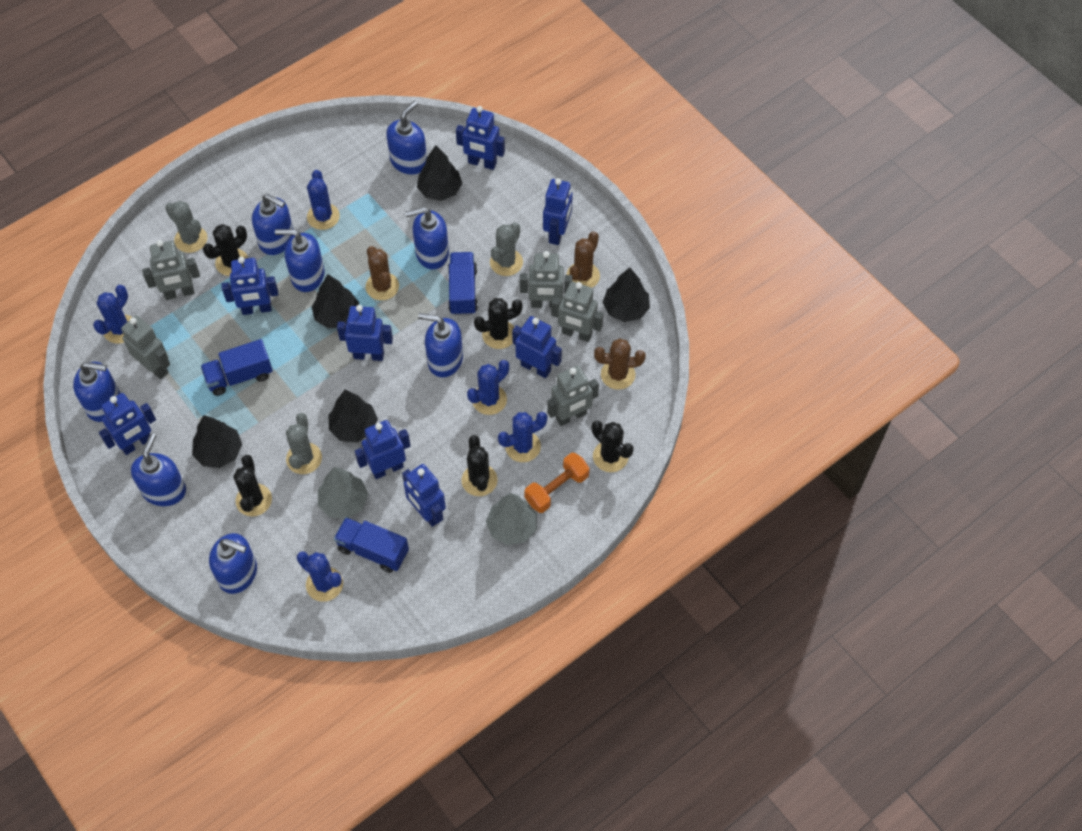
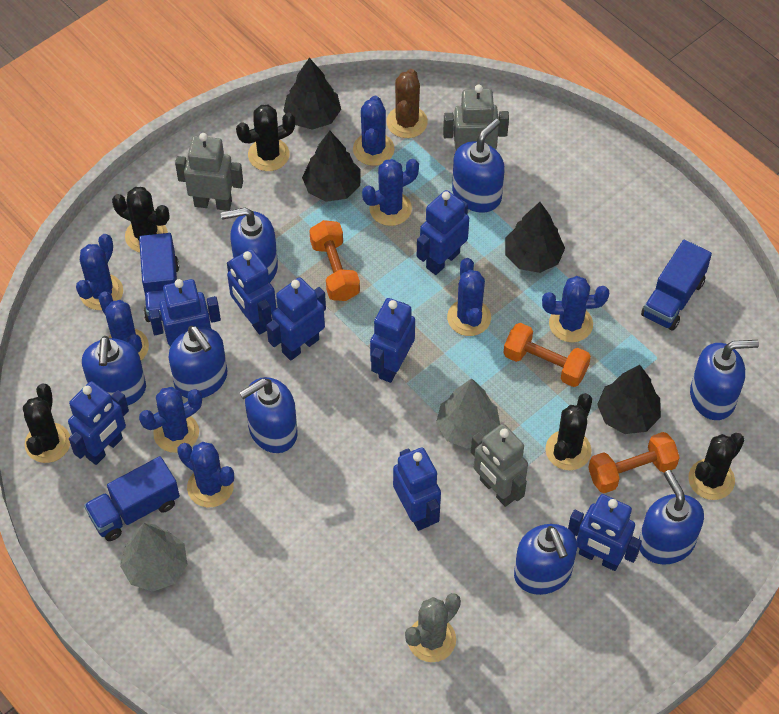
black tree: 5 -> 4
blue cactus: 5 -> 8
brown cactus: 3 -> 1
grey cactus: 3 -> 1
grey robot: 5 -> 3
orange dumbbell: 1 -> 3

